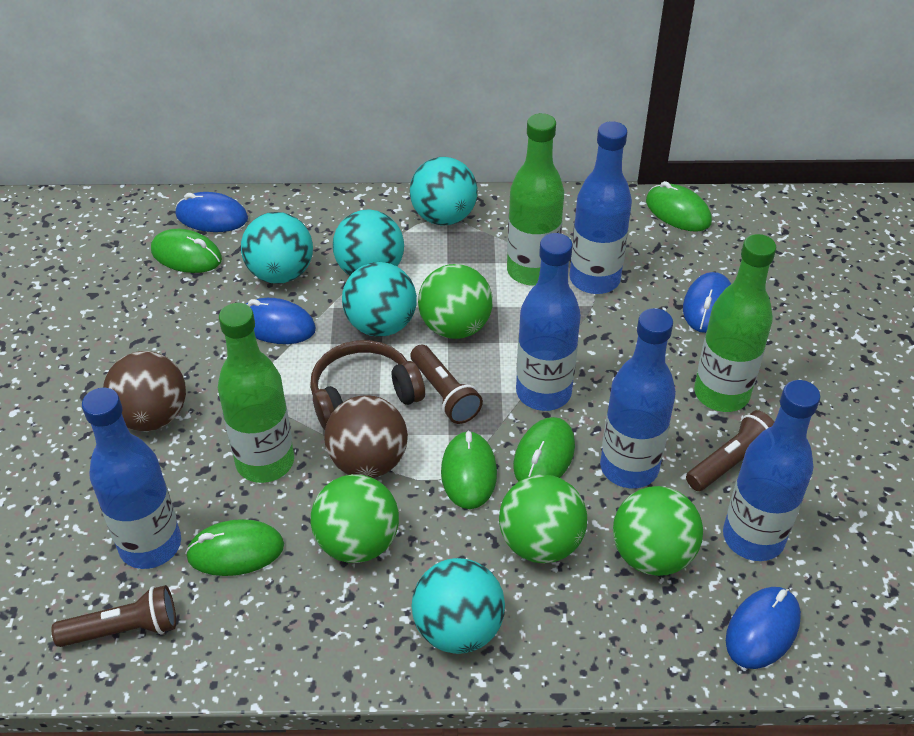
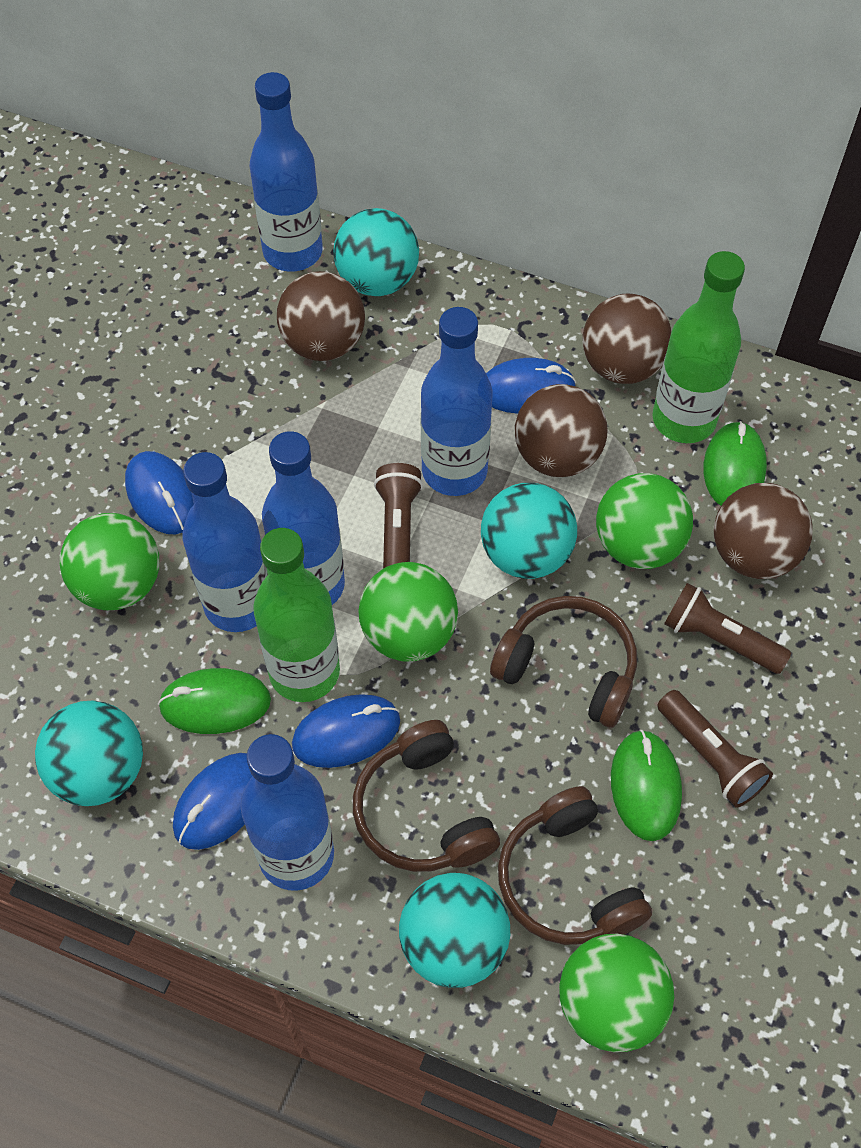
brown ball: 2 -> 4
brown headphones: 1 -> 3
green bottle: 3 -> 2
green mouse: 5 -> 3
turquoise ball: 5 -> 4

